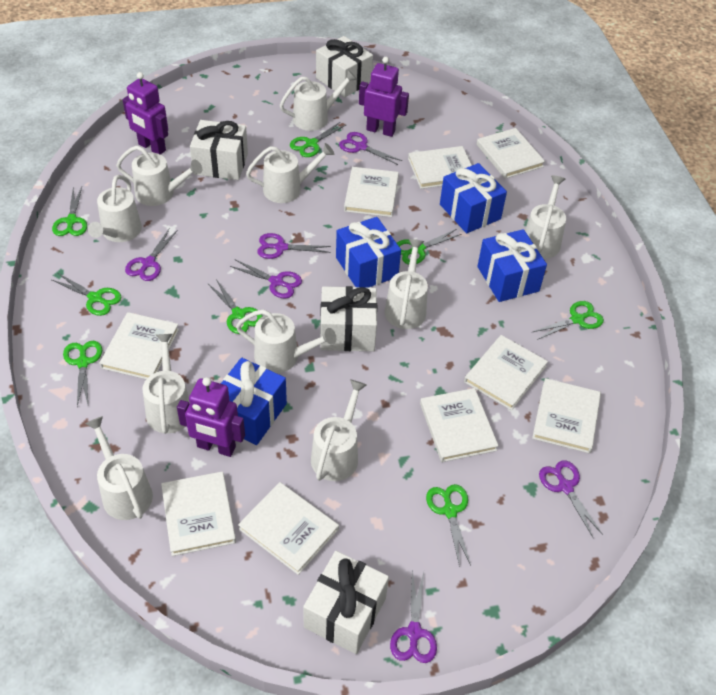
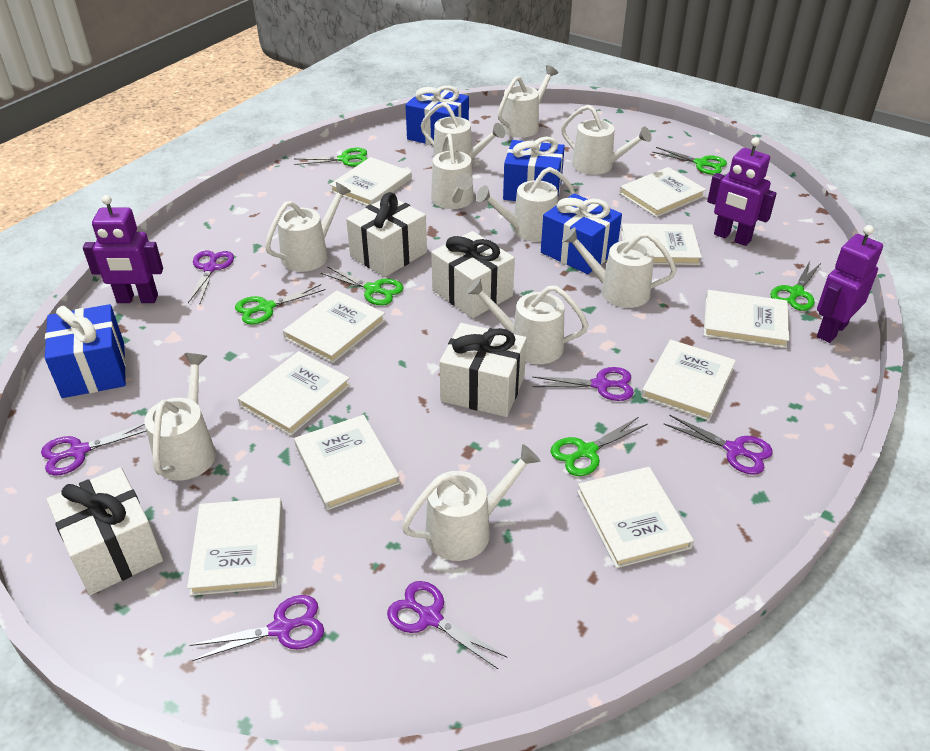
green scissors: 8 -> 6
white book: 9 -> 10

